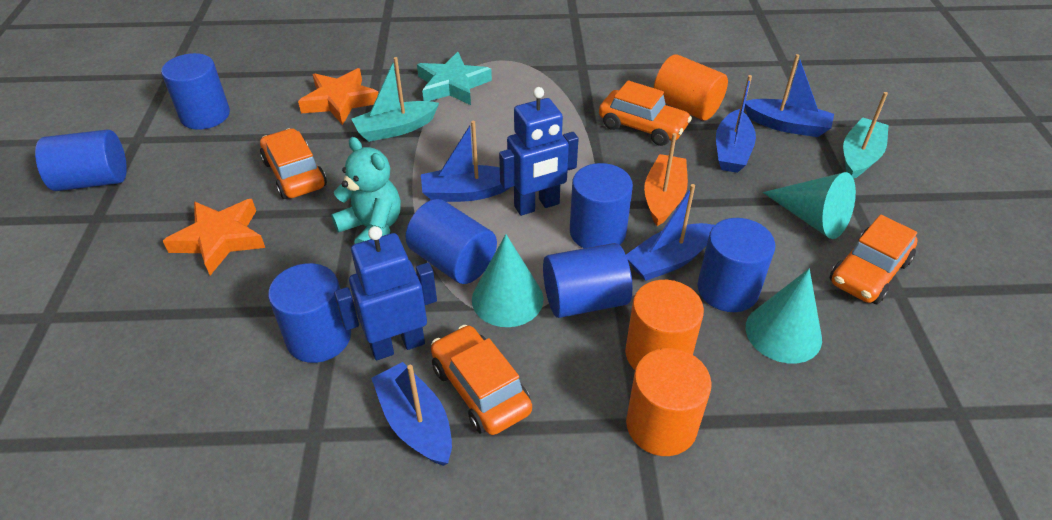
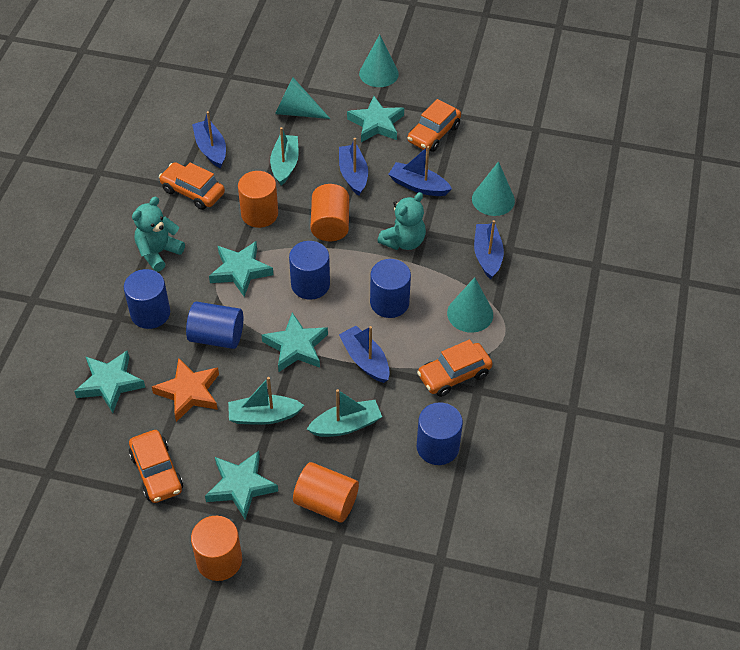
blue cylinder: 7 -> 5
blue robot: 2 -> 0
orange boat: 1 -> 0
orange cylinder: 3 -> 4
orange star: 2 -> 1
turquoise boat: 2 -> 3
turquoise cone: 3 -> 4
turquoise star: 1 -> 5
turquoise teddy bear: 1 -> 2

